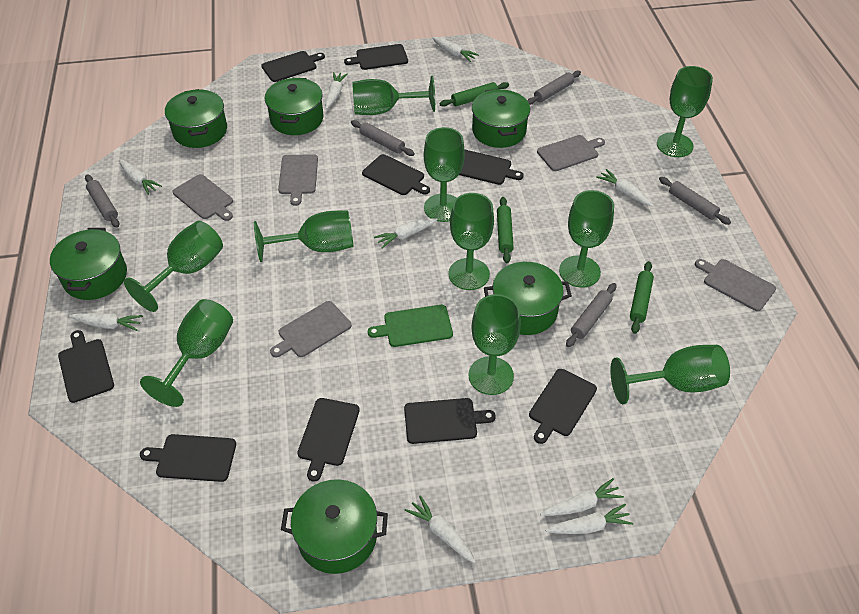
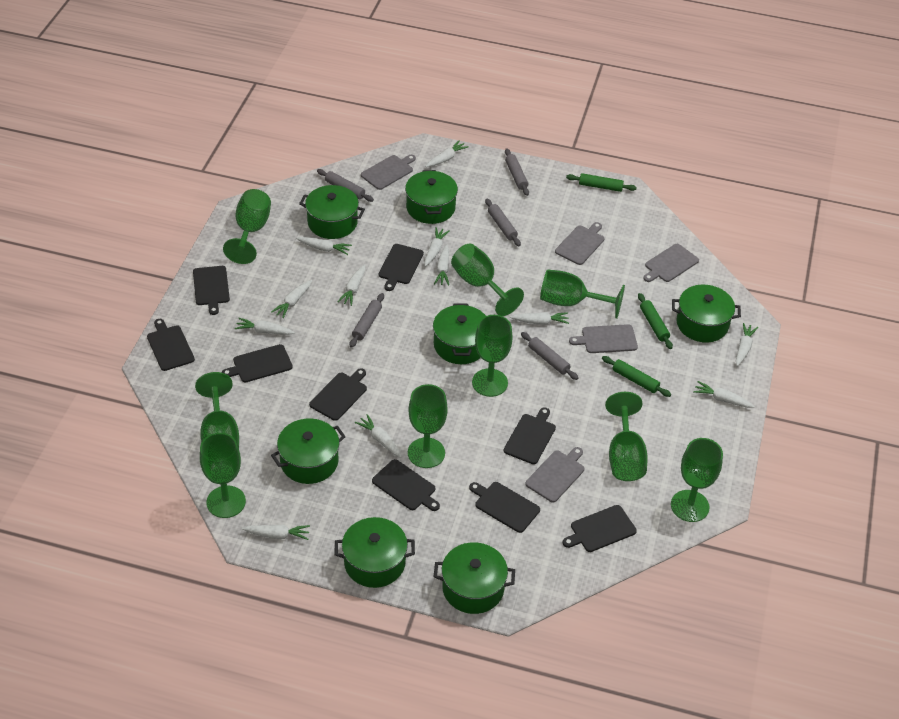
green cutting board: 1 -> 0
green goblet: 10 -> 9
green pot: 6 -> 7
white carrot: 9 -> 12

